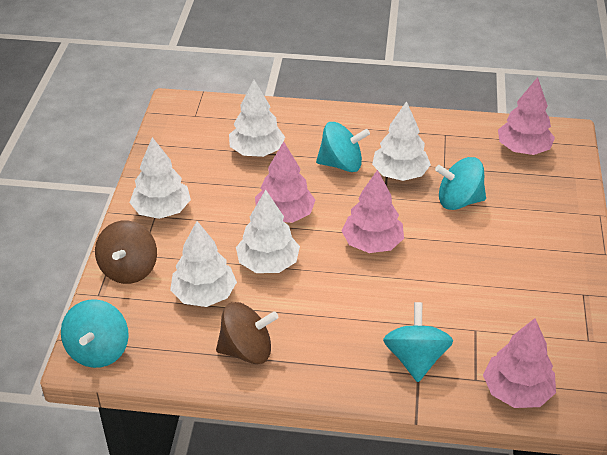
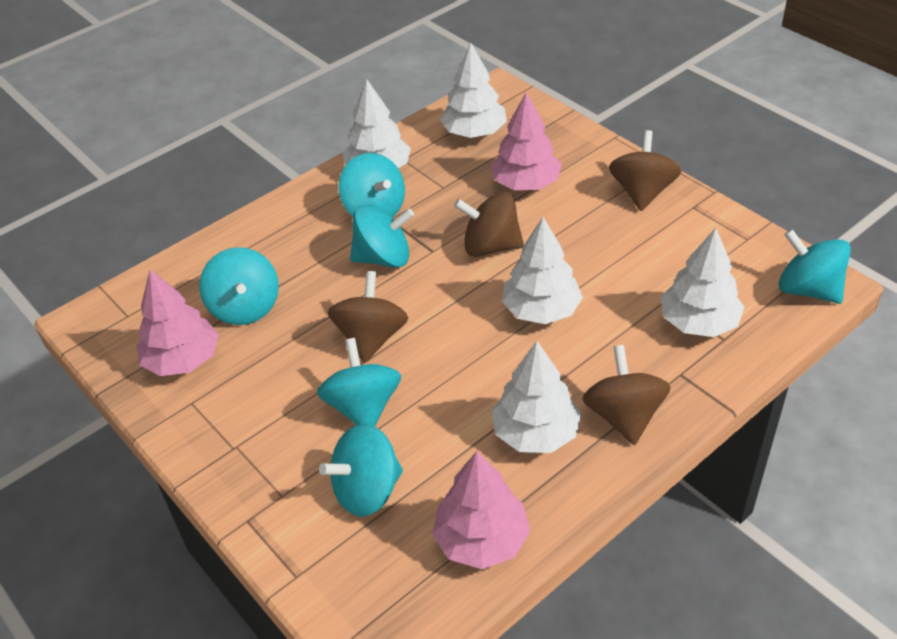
brown spinning top: 2 -> 4
pink tree: 4 -> 3
turquoise spinning top: 4 -> 6

